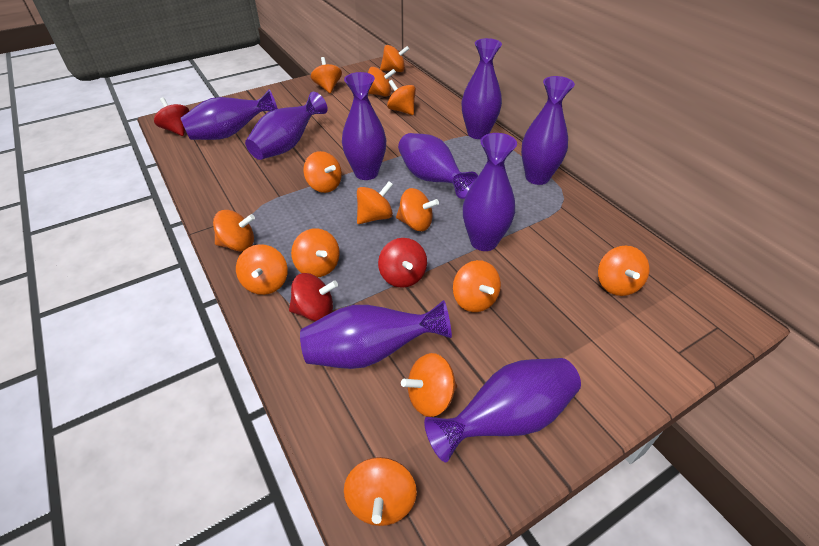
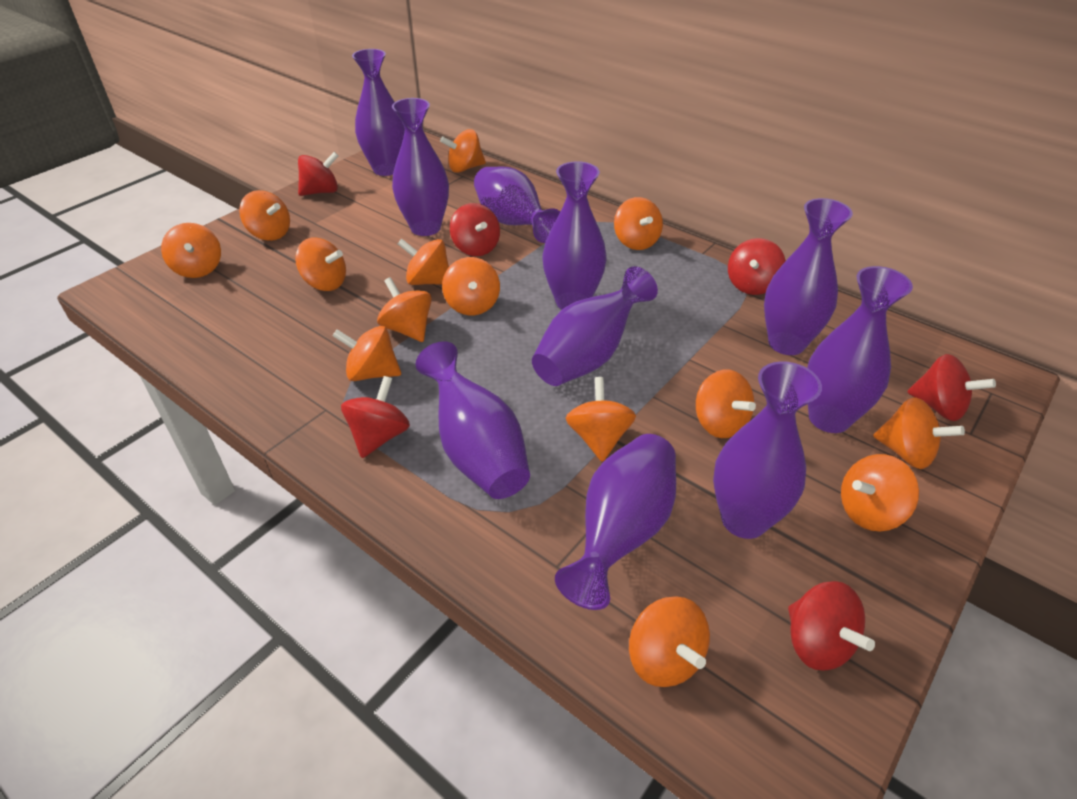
purple vase: 9 -> 10
red spinning top: 3 -> 6

